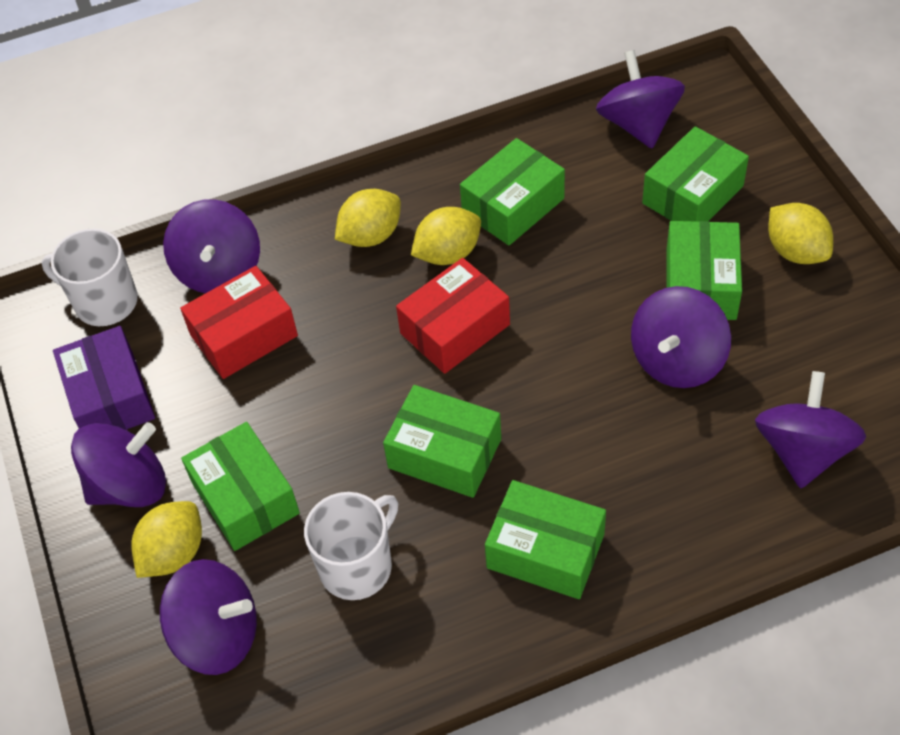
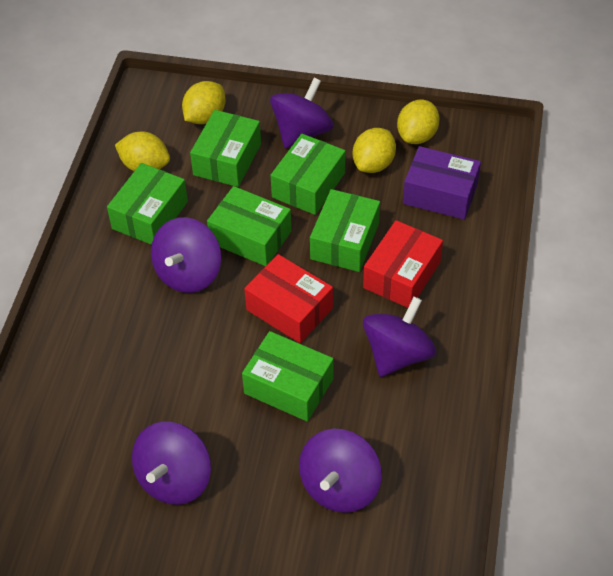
purple spinning top: 6 -> 5
white mug: 2 -> 0

